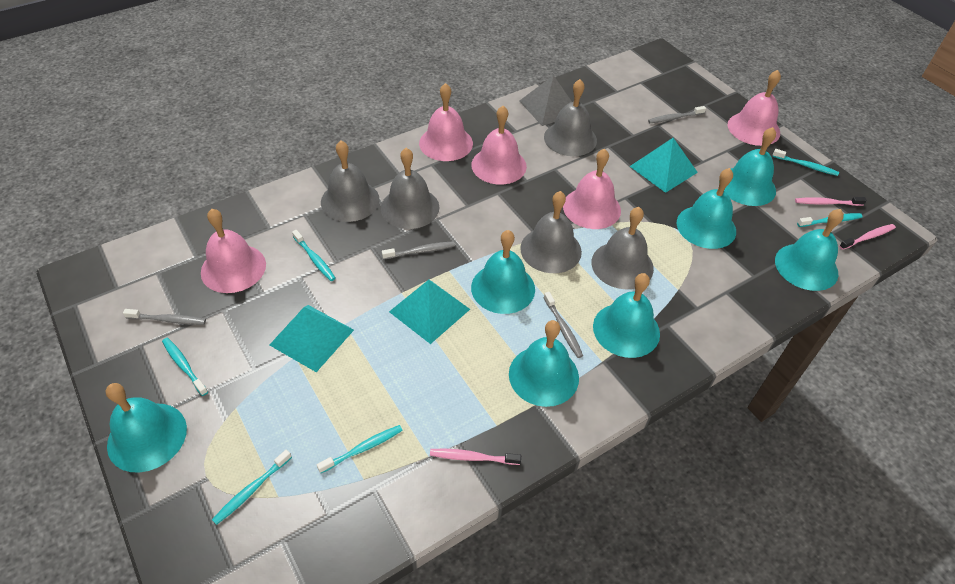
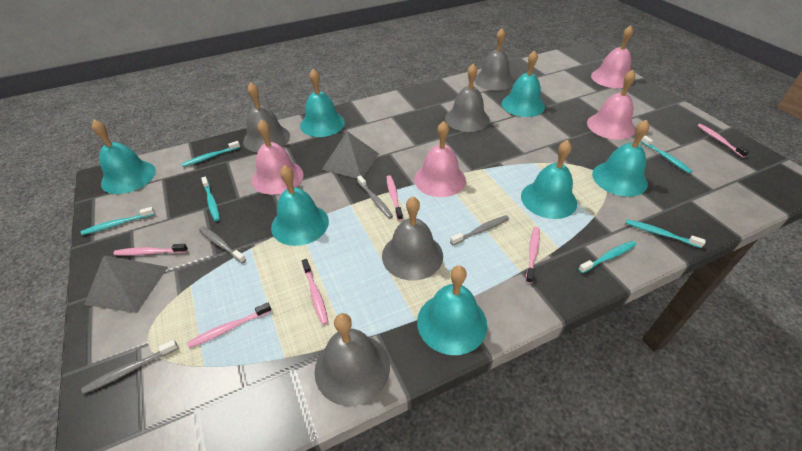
grey pyramid: 1 -> 2
pink bell: 5 -> 4
pink toothbrush: 3 -> 6
turquoise pyramid: 3 -> 0

